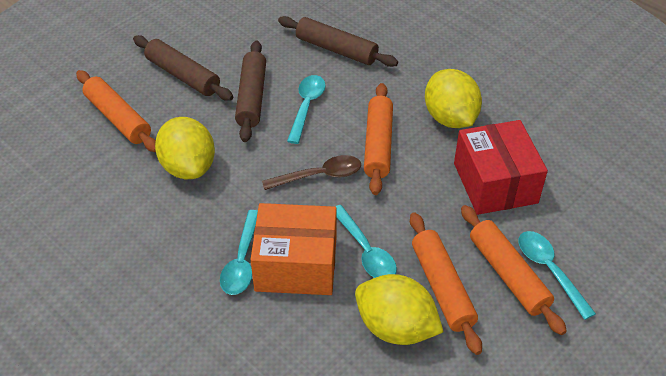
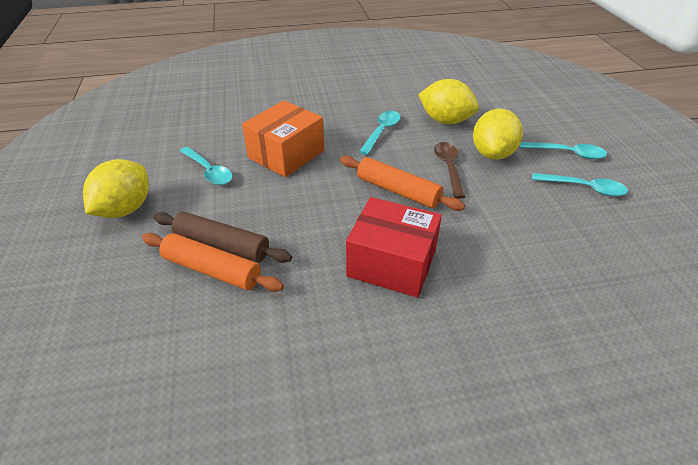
brown rolling pin: 3 -> 1
orange rolling pin: 4 -> 2

